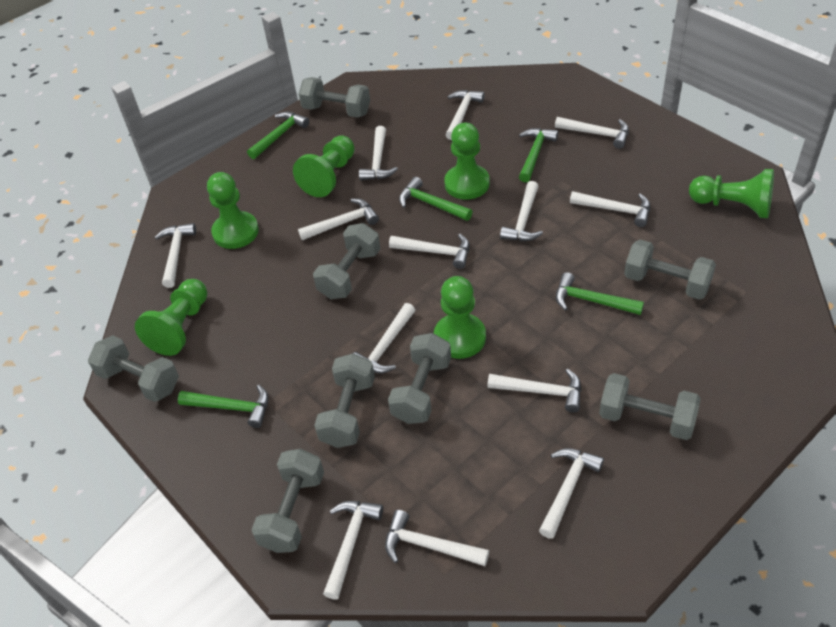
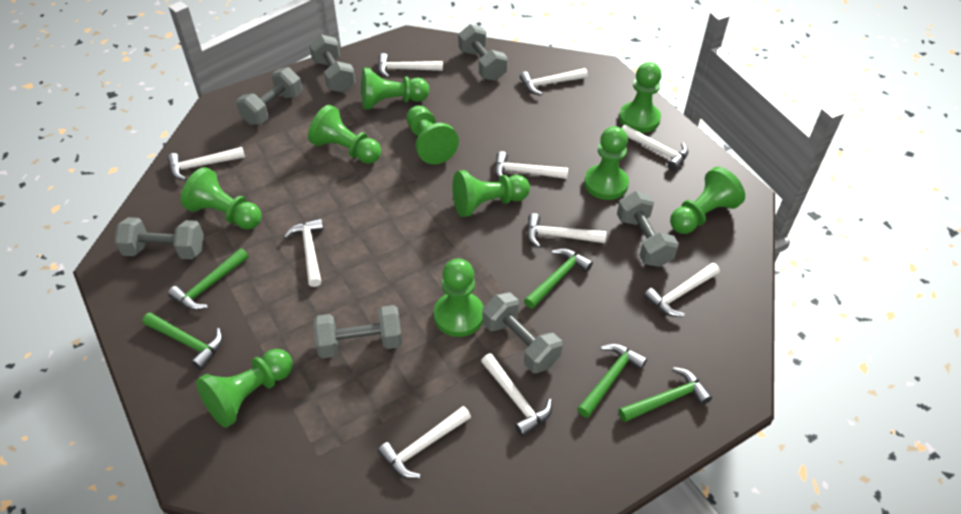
green pawn: 6 -> 10
grey dumbbell: 8 -> 7
white hammer: 13 -> 10

